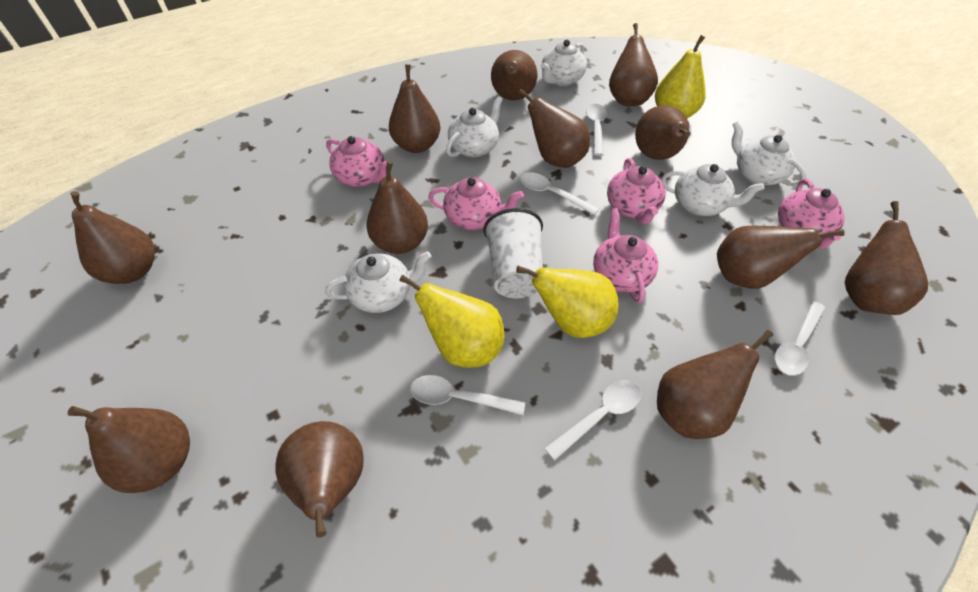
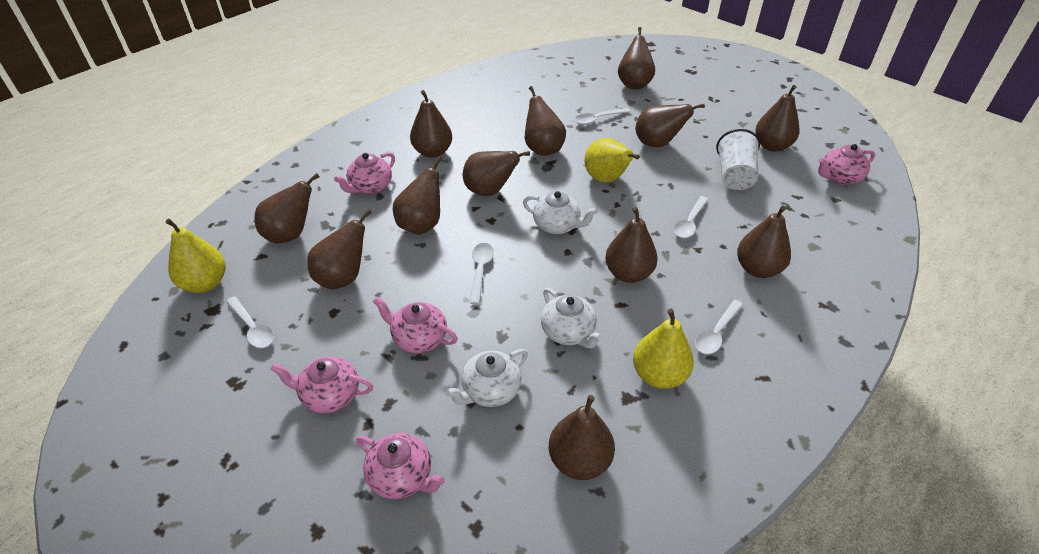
white teapot: 5 -> 3

